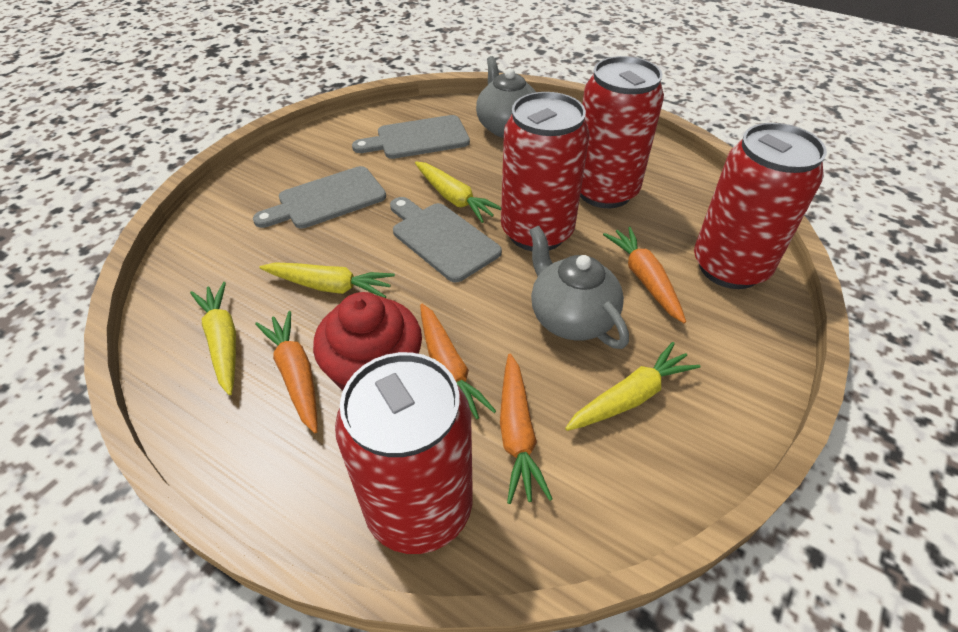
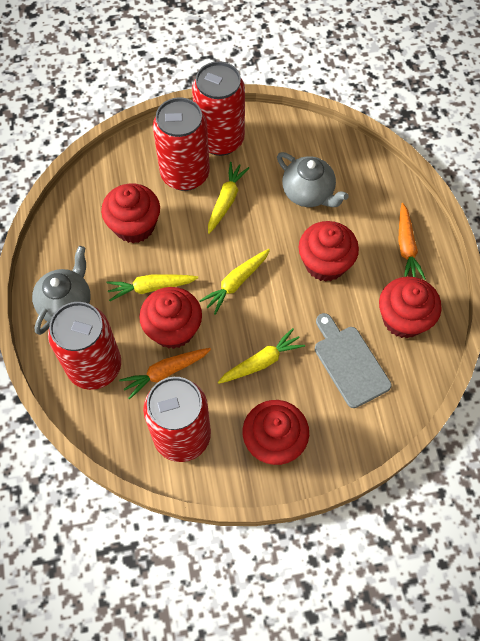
grey cutting board: 3 -> 1
orange carrot: 4 -> 2
red cupcake: 1 -> 5

